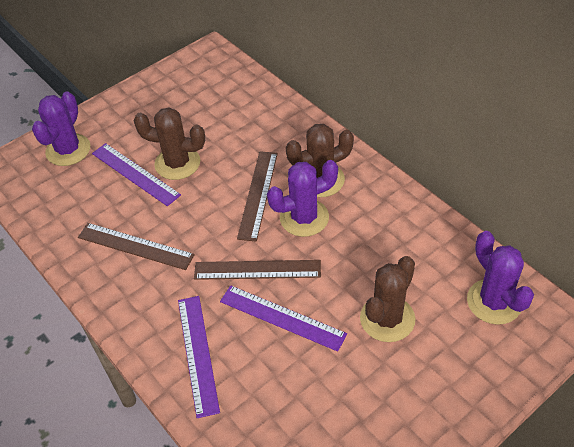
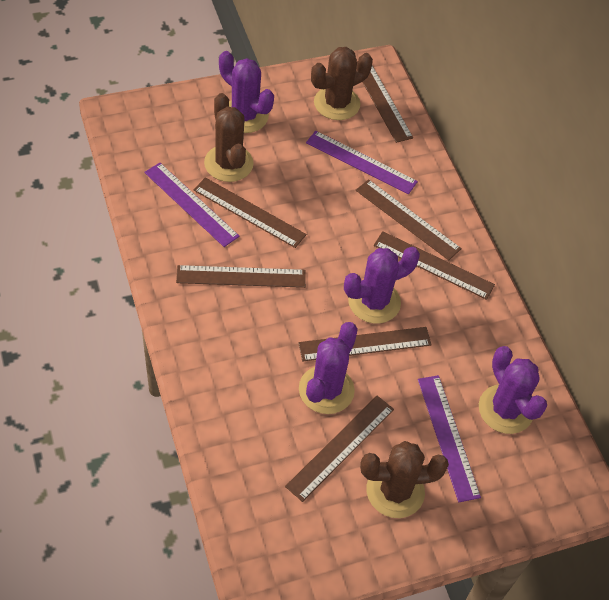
brown ruler: 3 -> 7
purple cactus: 3 -> 4

